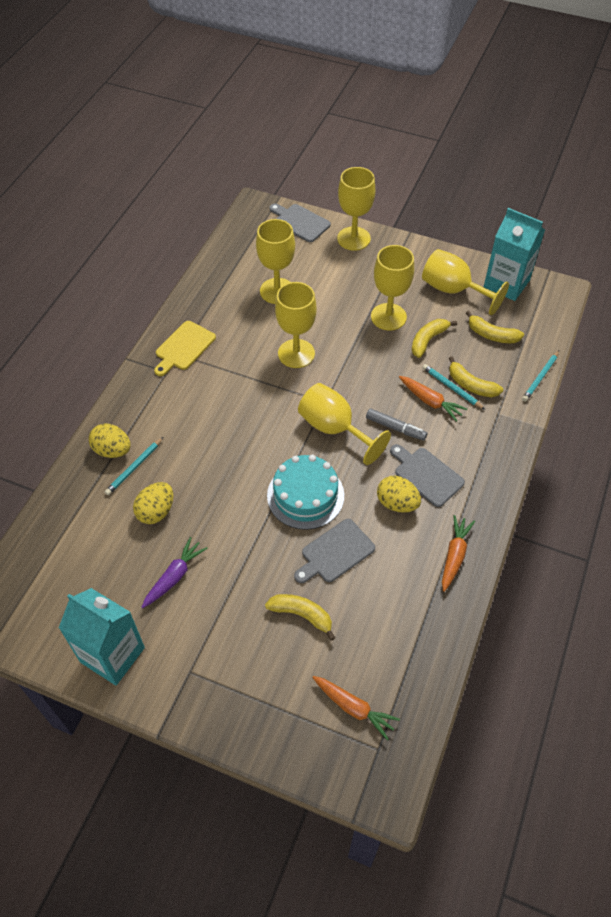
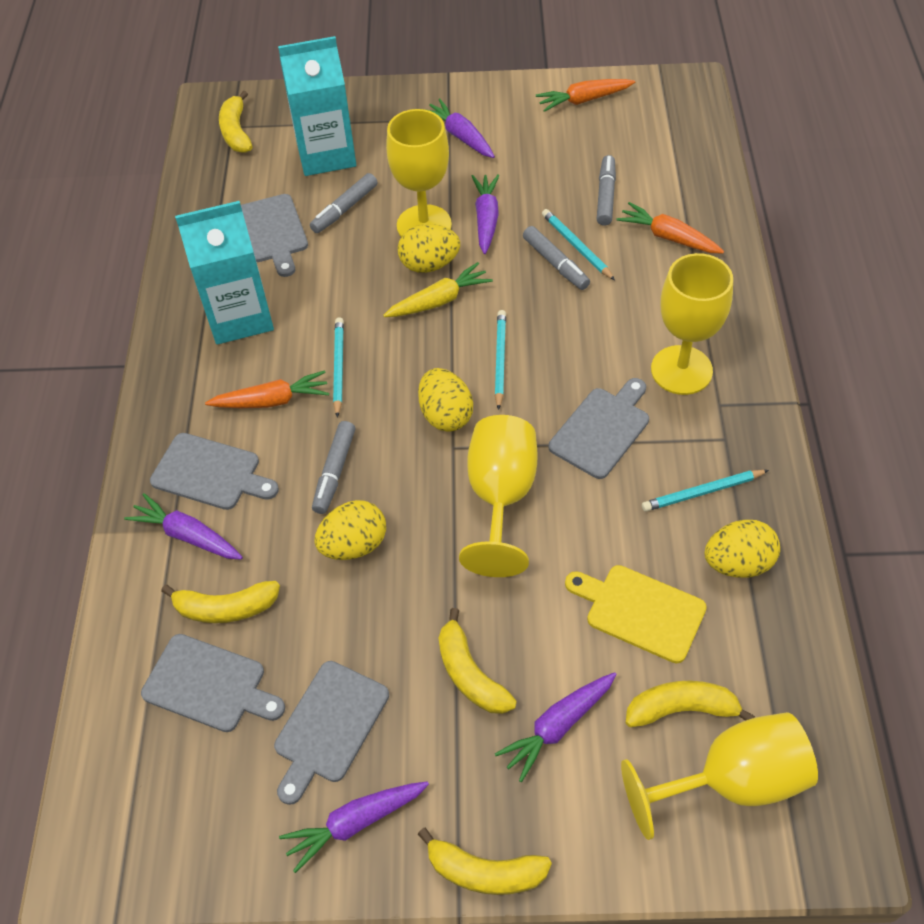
grey cutting board: 3 -> 5
grey marker: 1 -> 4
purple carrot: 1 -> 5
turquoise cake: 1 -> 0
turquoise pencil: 3 -> 4
yellow banana: 4 -> 5
yellow carrot: 0 -> 1
yellow egg: 3 -> 4
yellow goblet: 6 -> 4

